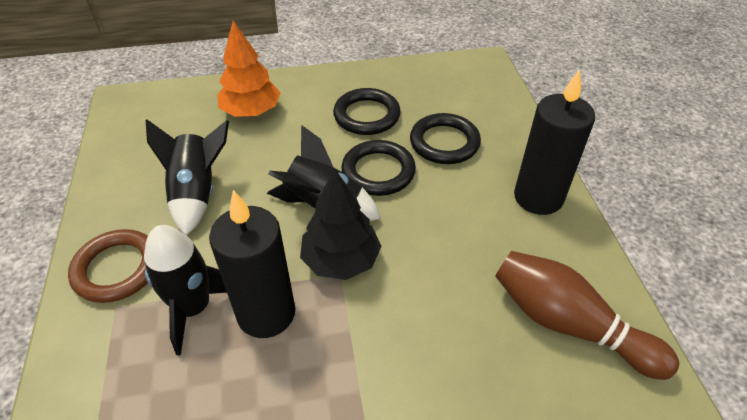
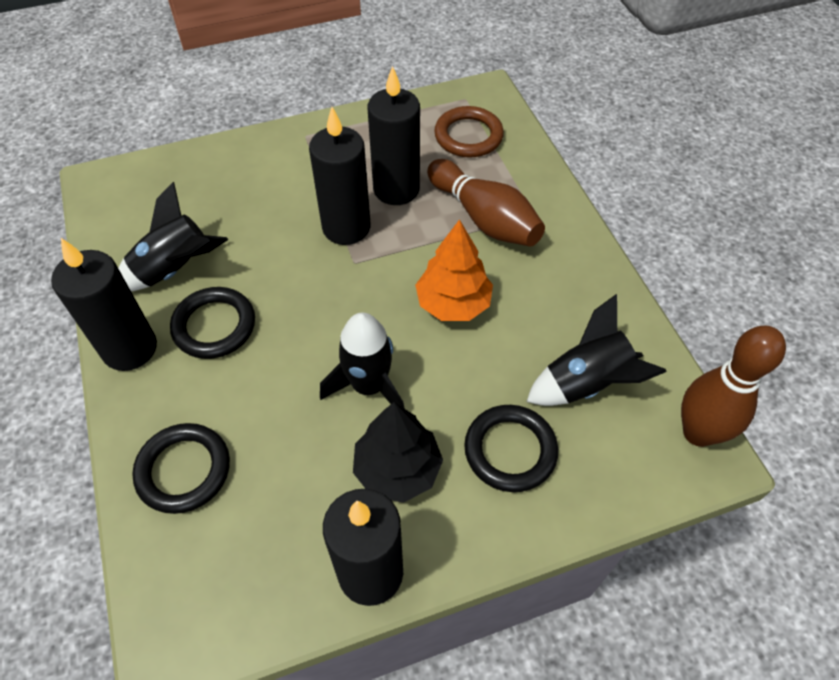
black candle: 2 -> 4
brown bowling pin: 1 -> 2

